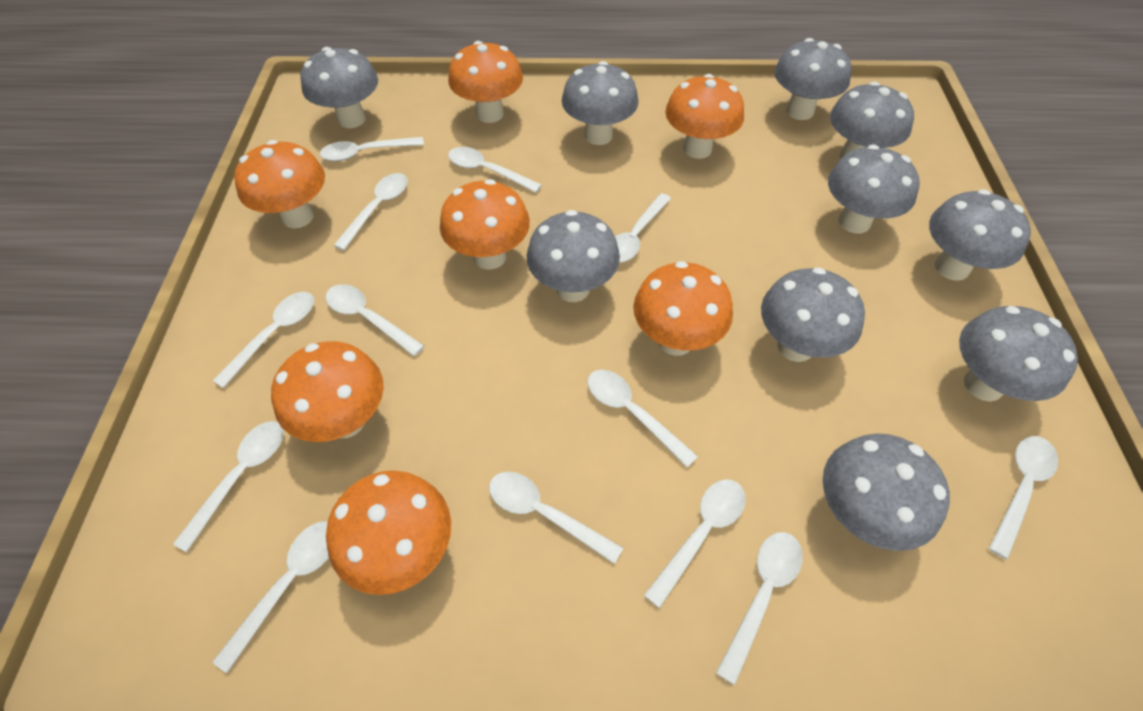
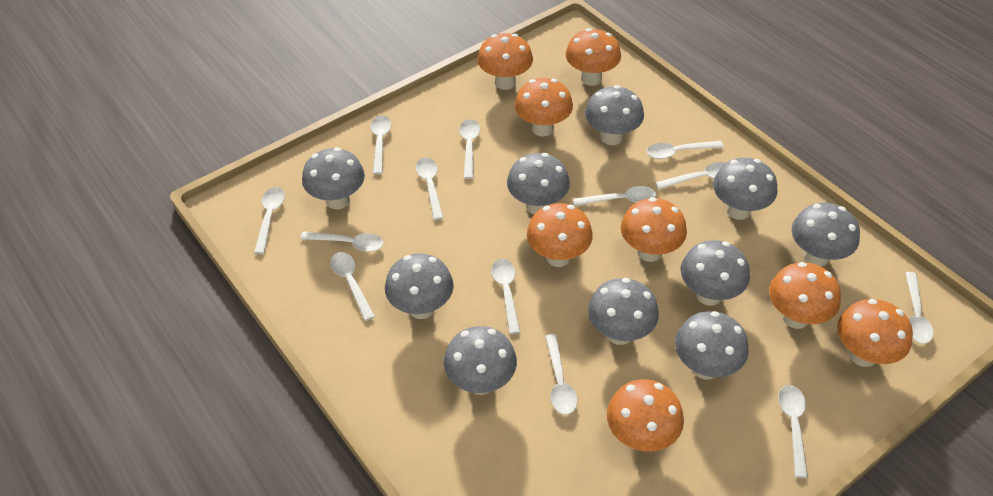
orange mushroom: 7 -> 8

